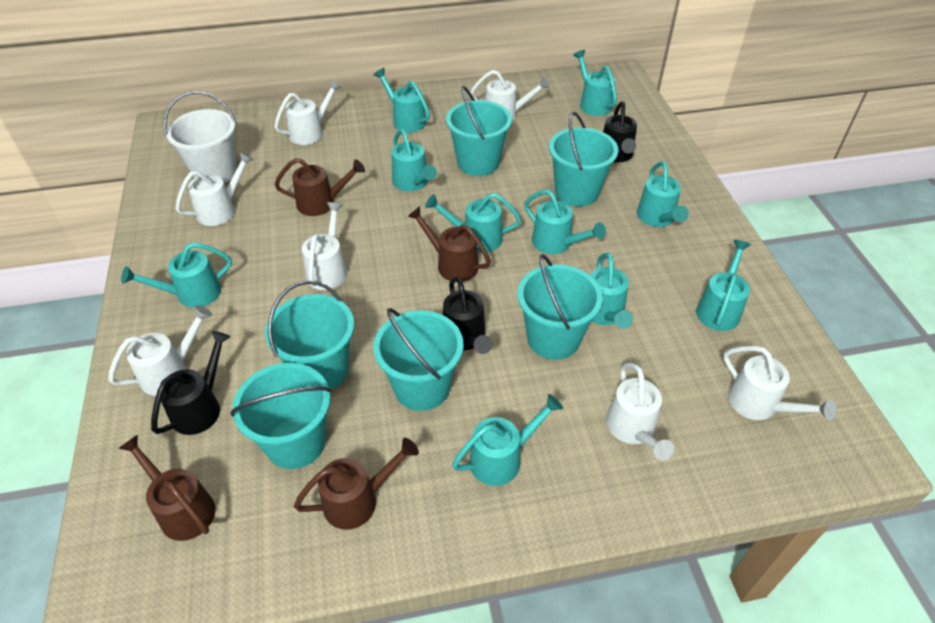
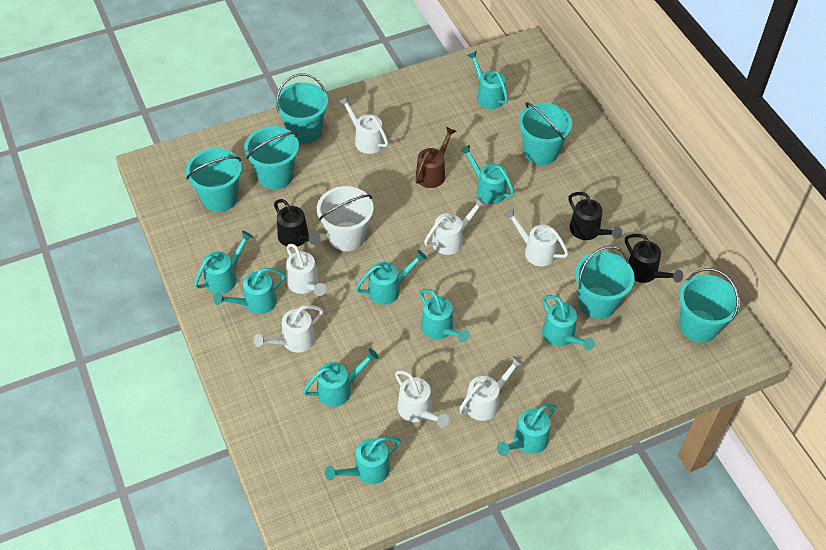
brown watering can: 4 -> 1

